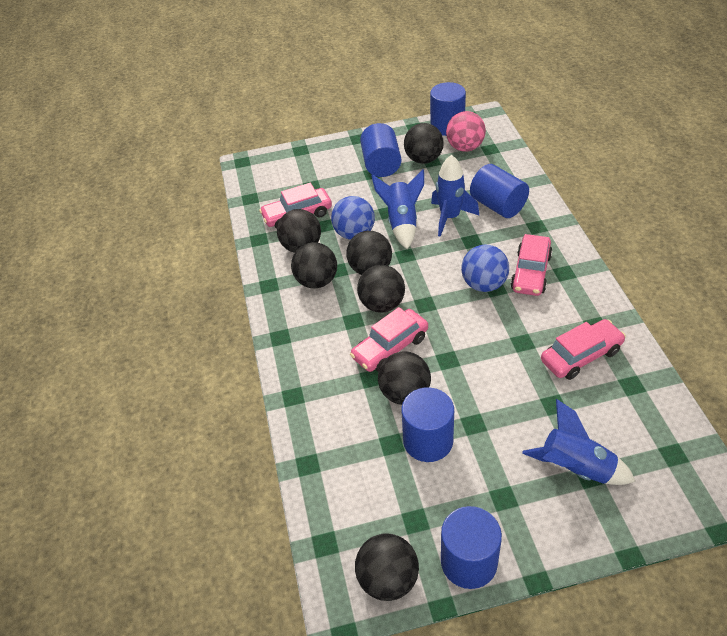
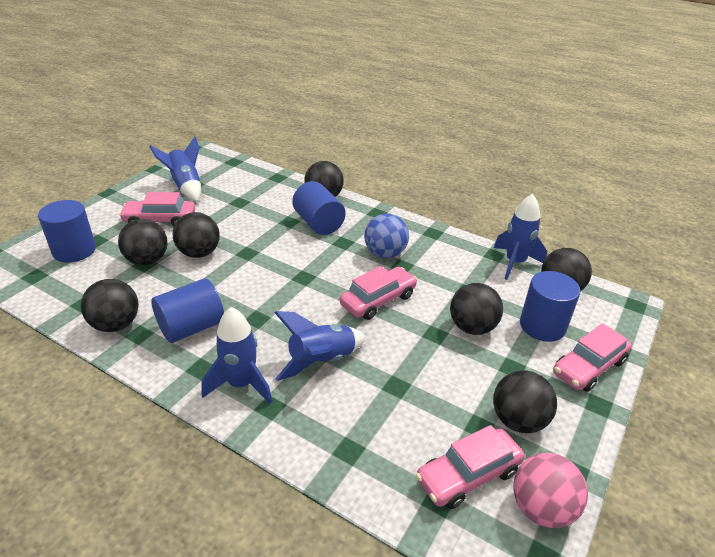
blue ball: 2 -> 1
blue cylinder: 5 -> 4
blue rocket: 3 -> 4

